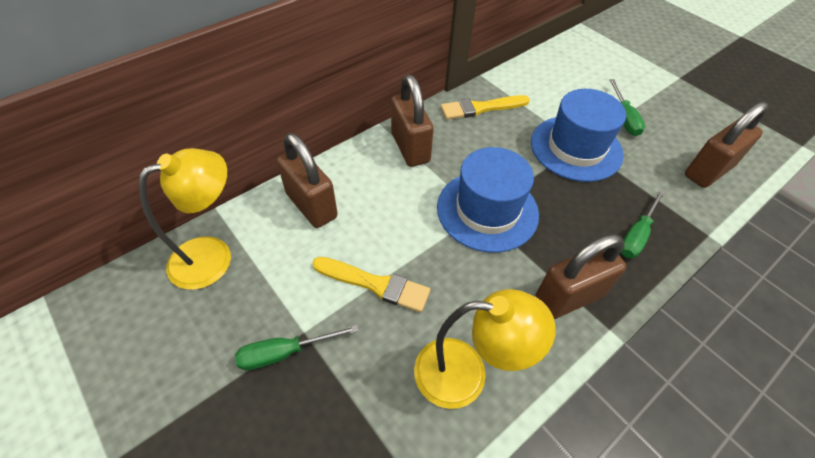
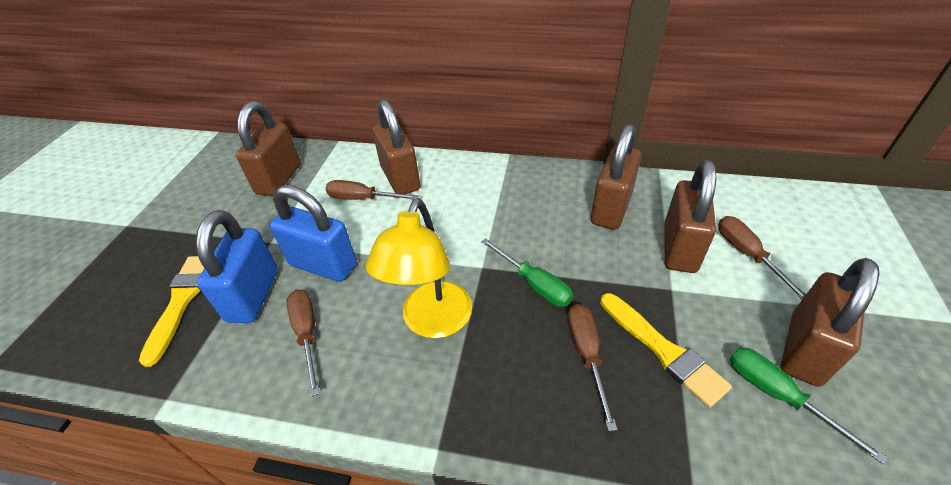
blue hat: 2 -> 0
blue padlock: 0 -> 2
brown padlock: 4 -> 5
brown screwdriver: 0 -> 4
green screwdriver: 3 -> 2
yellow lamp: 2 -> 1

